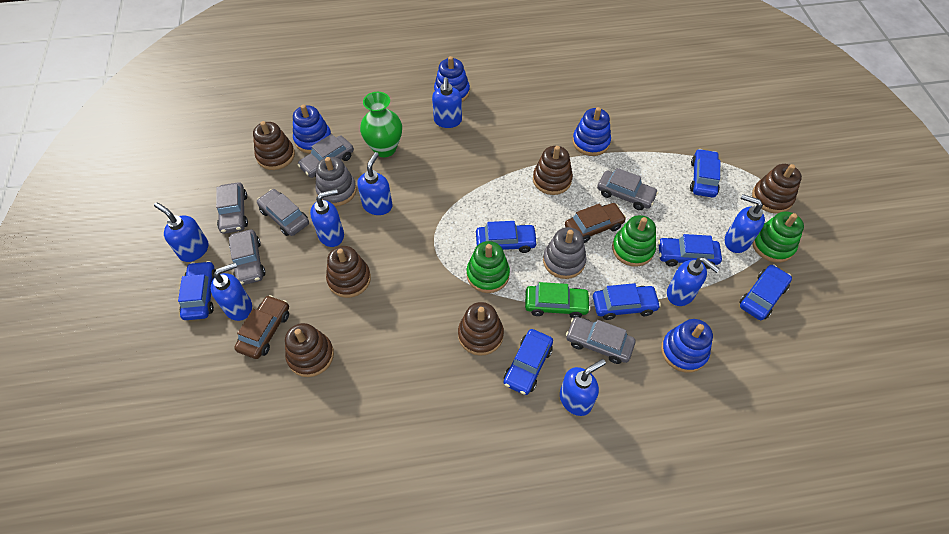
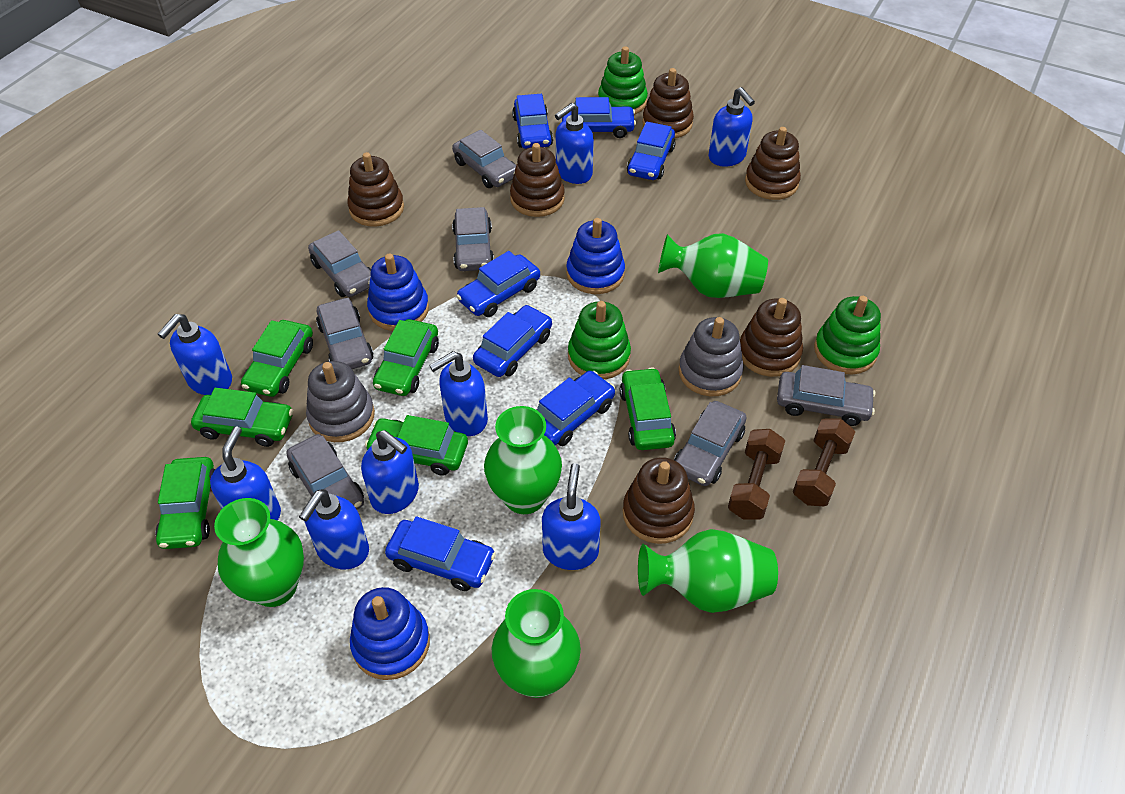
blue stacking toy: 4 -> 3
brown car: 2 -> 0
brown dumbbell: 0 -> 2
green car: 1 -> 6
green vase: 1 -> 5
grey car: 6 -> 7

